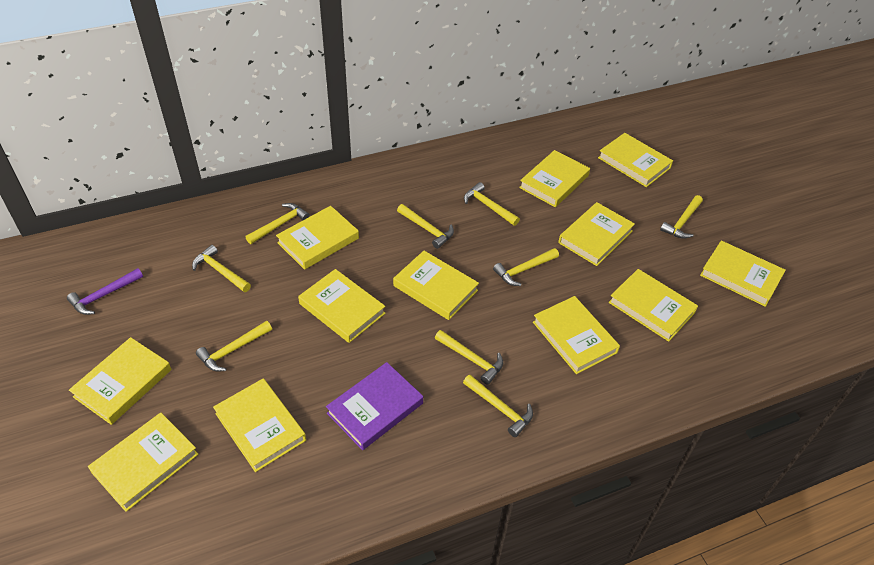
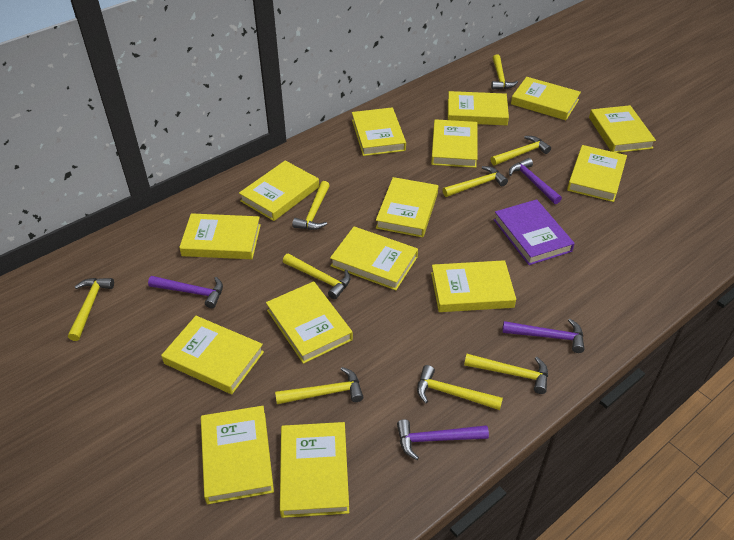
purple hammer: 1 -> 4
yellow book: 12 -> 15

